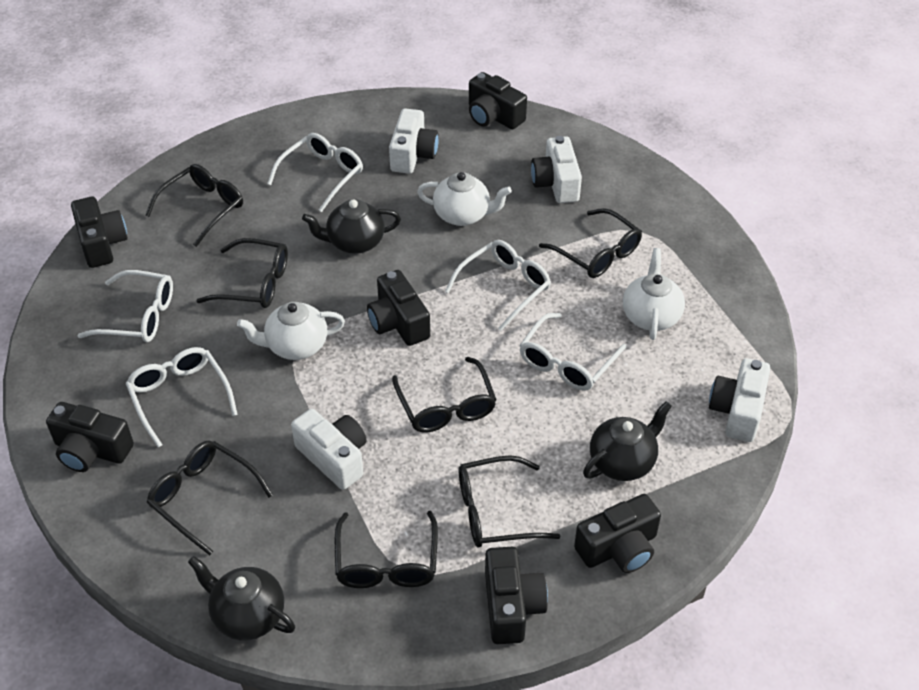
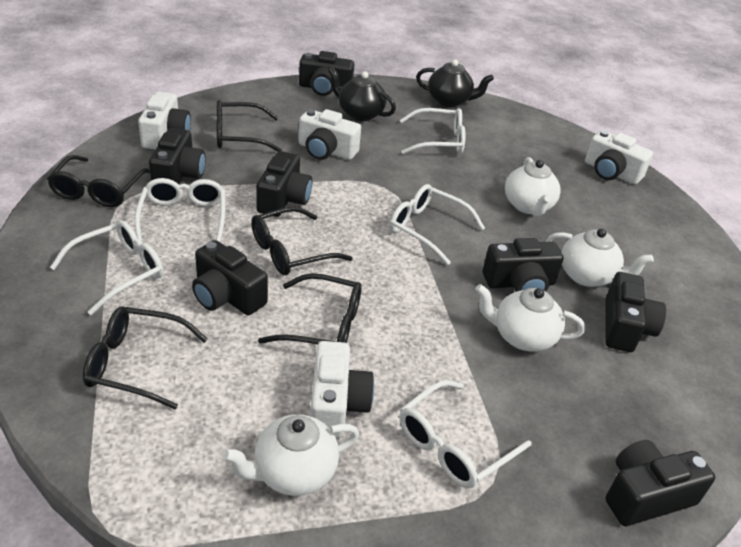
black camera: 6 -> 7
black glasses: 7 -> 5
black teapot: 3 -> 2
white teapot: 3 -> 4

